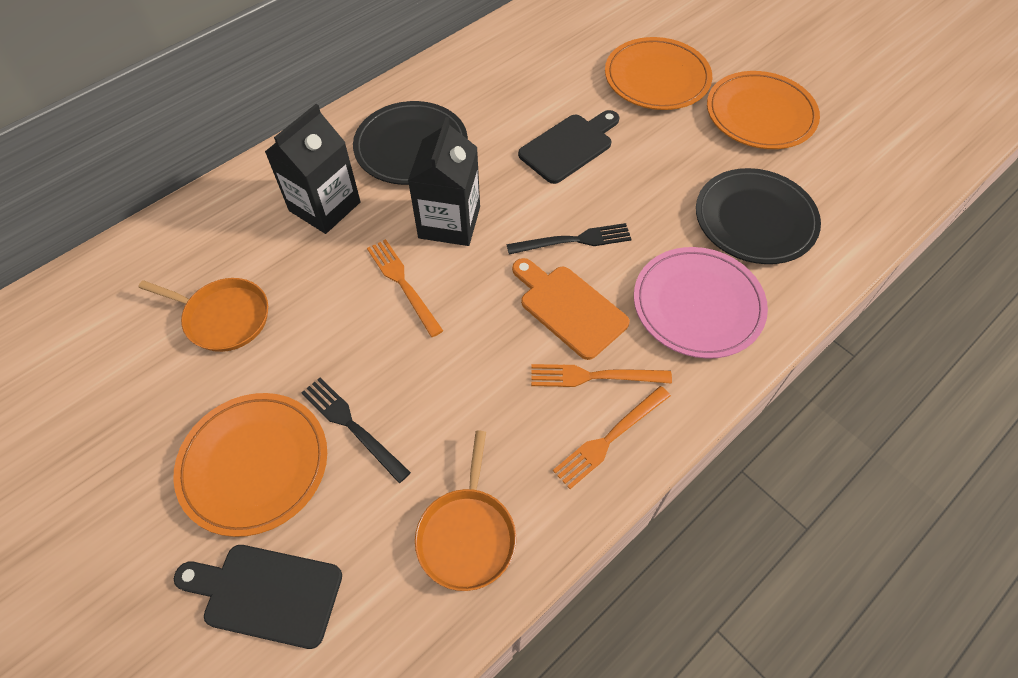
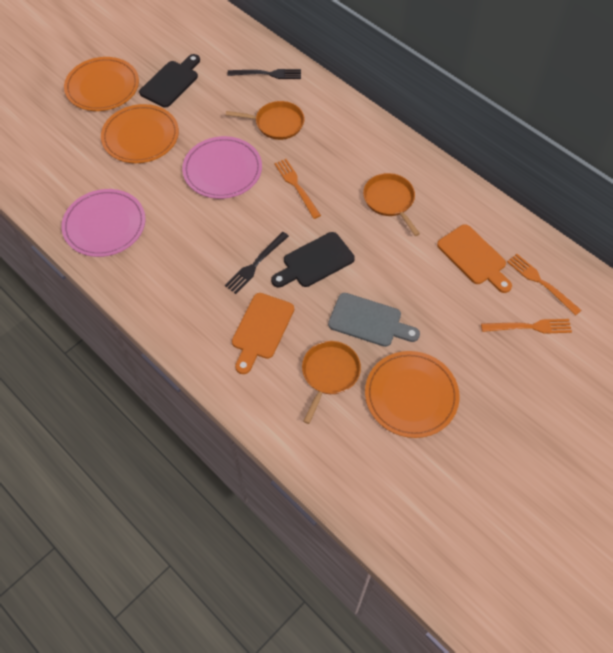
black carton: 2 -> 0
black plate: 2 -> 0
grey cutting board: 0 -> 1
orange cutting board: 1 -> 2
orange pan: 2 -> 3
pink plate: 1 -> 2

